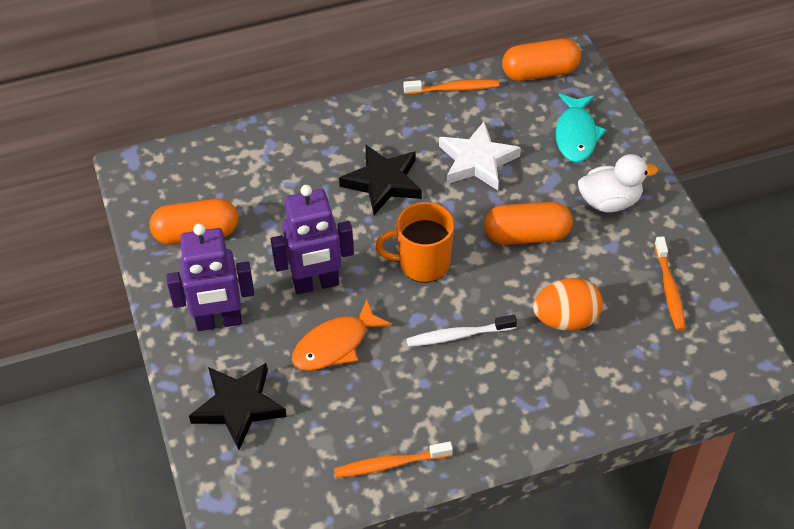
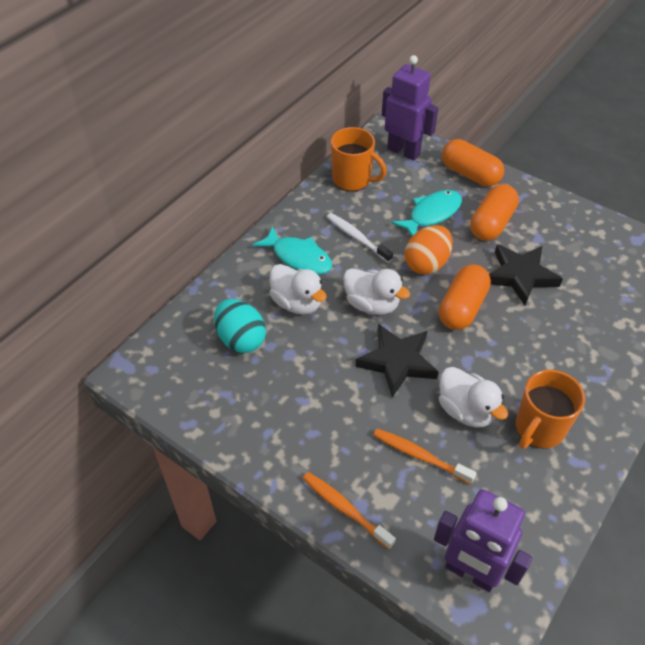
orange fish: 1 -> 0
orange mug: 1 -> 2
orange toothbrush: 3 -> 2
turquoise egg: 0 -> 1
turquoise fish: 1 -> 2
white duck: 1 -> 3
white star: 1 -> 0

